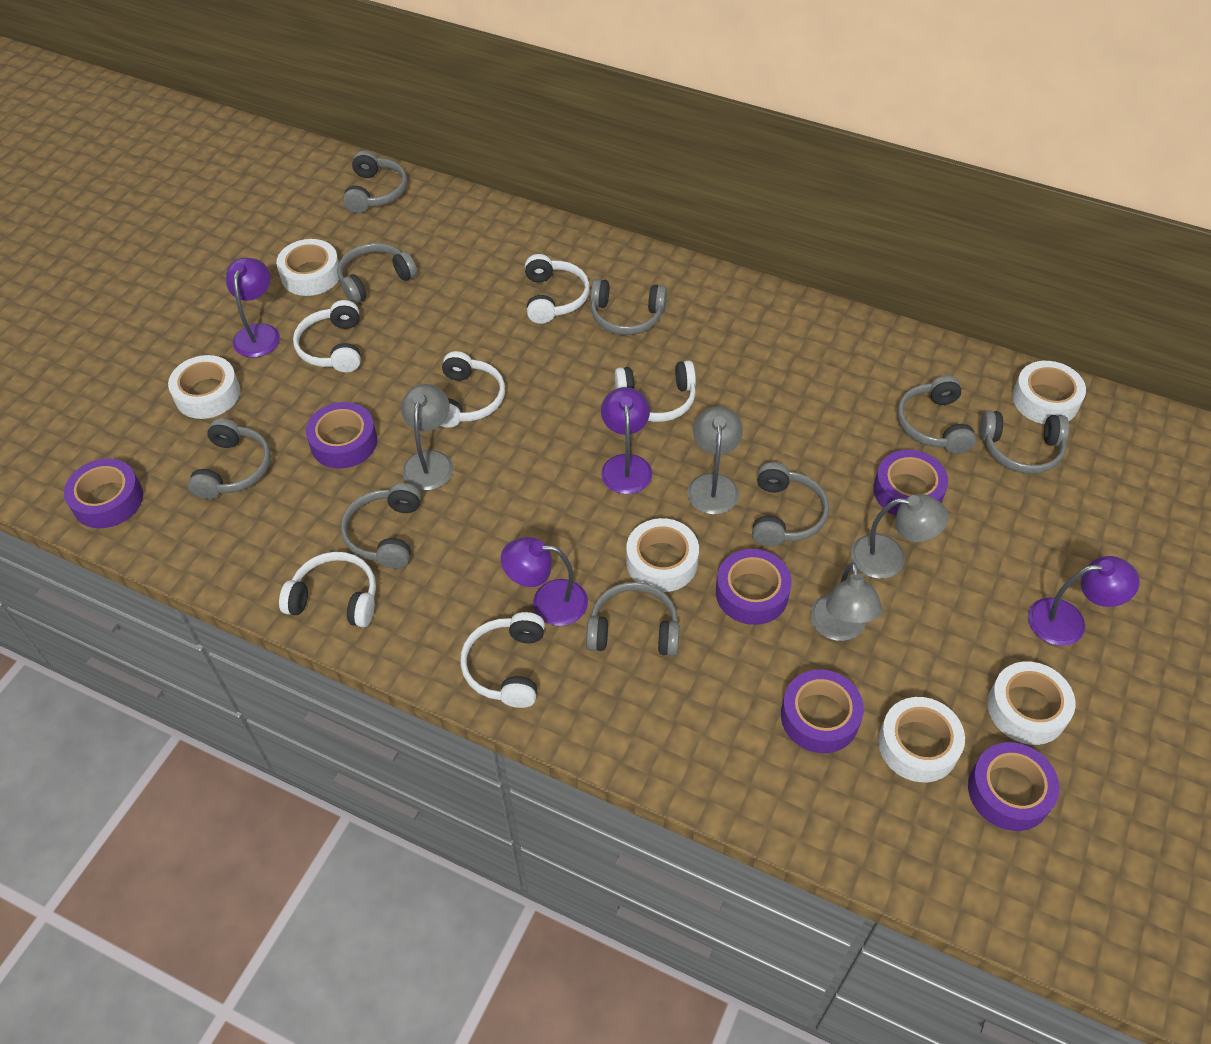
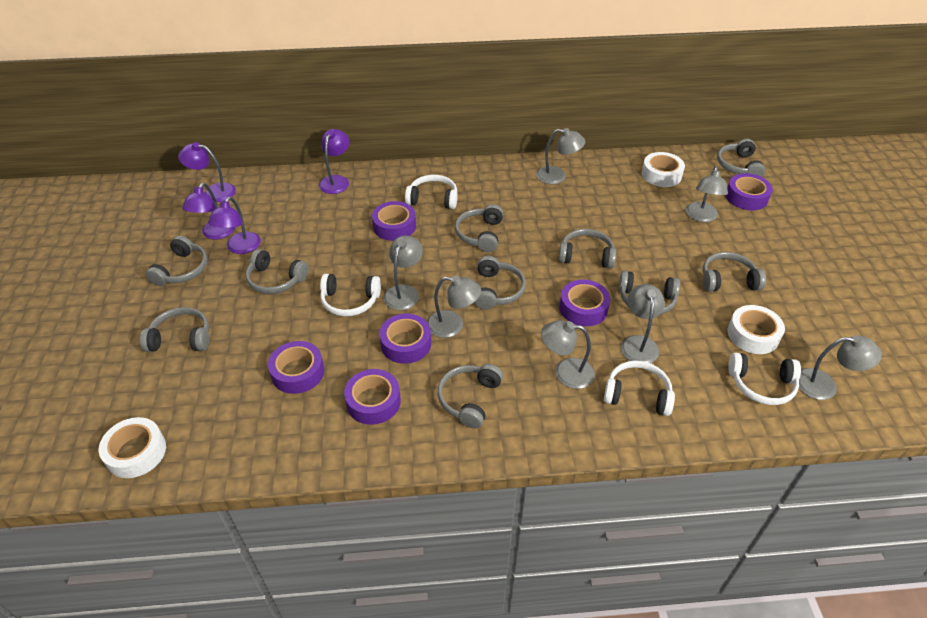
grey headphones: 9 -> 10
grey lamp: 4 -> 7
white headphones: 6 -> 4
white tape: 6 -> 3

